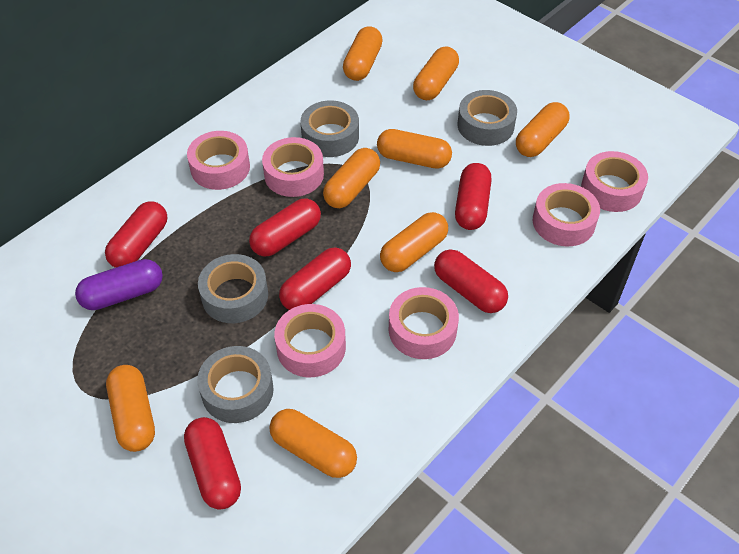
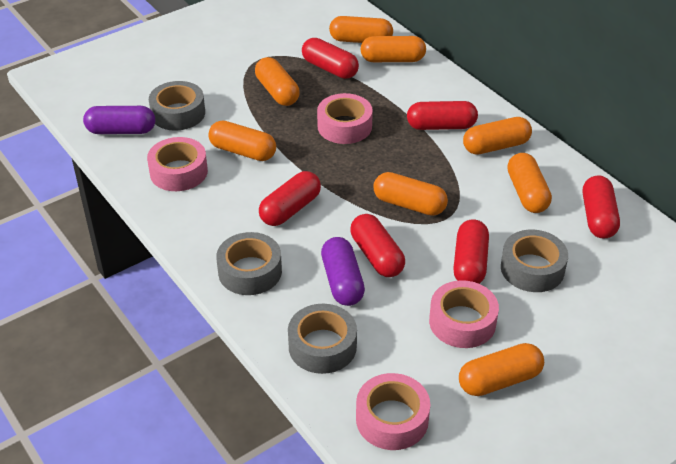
pink tape: 6 -> 4
purple capsule: 1 -> 2

